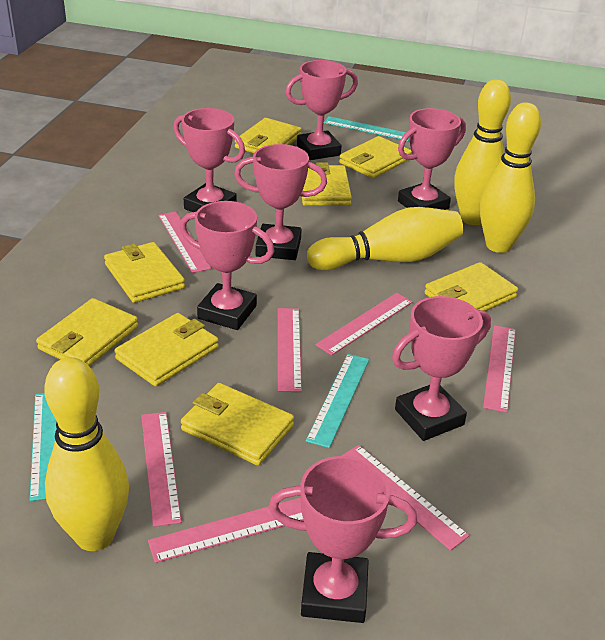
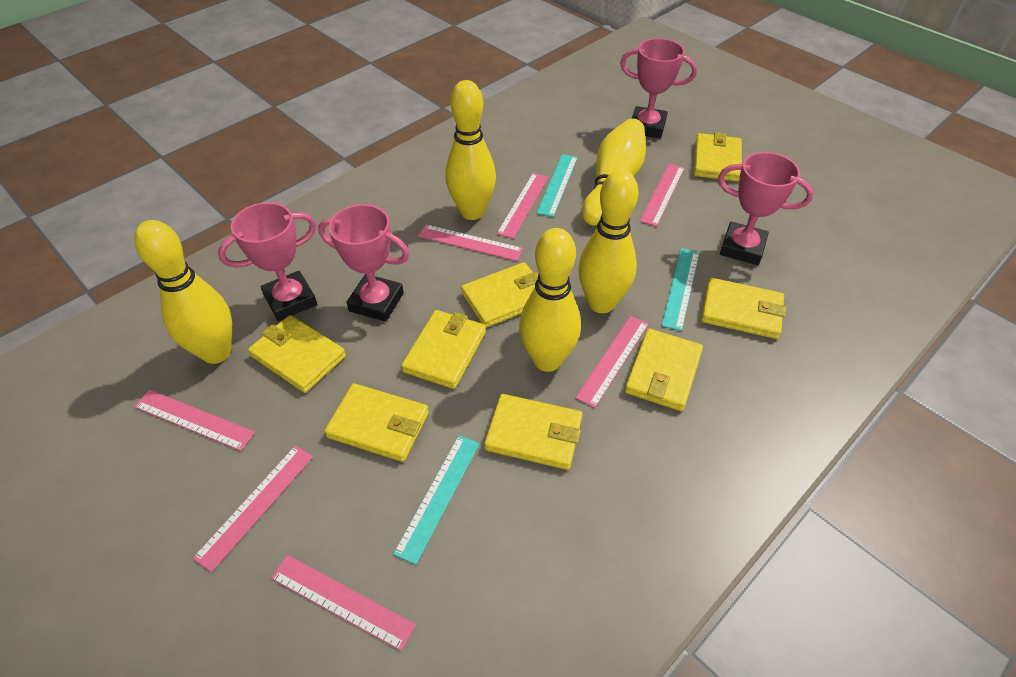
pink trophy: 7 -> 4
yellow bowling pin: 4 -> 5

